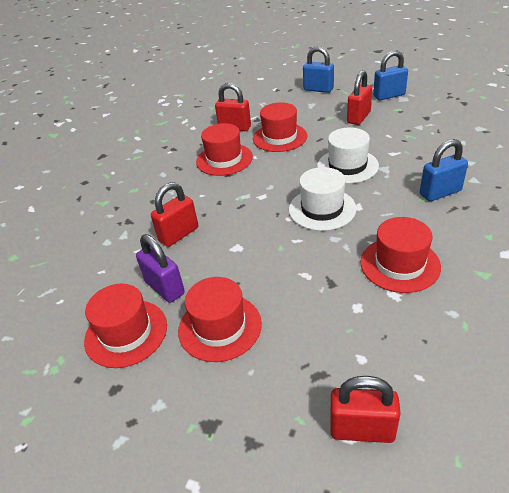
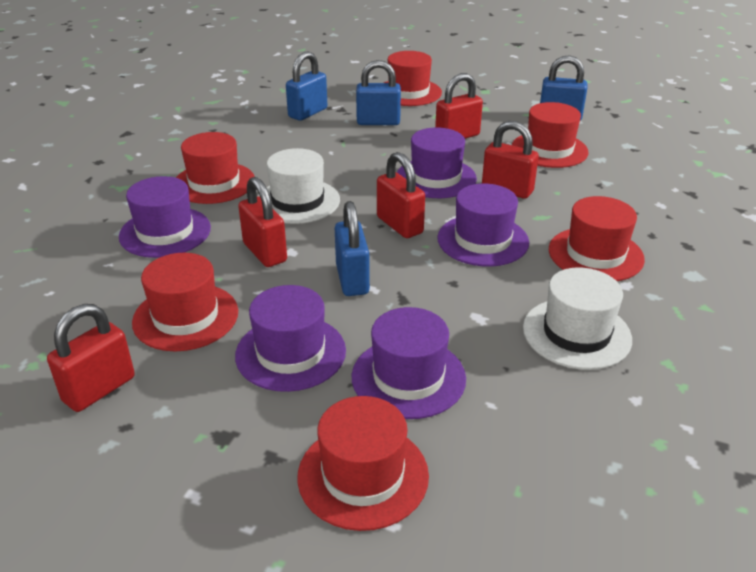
blue padlock: 3 -> 4
purple hat: 0 -> 5
purple padlock: 1 -> 0
red hat: 5 -> 6
red padlock: 4 -> 5

